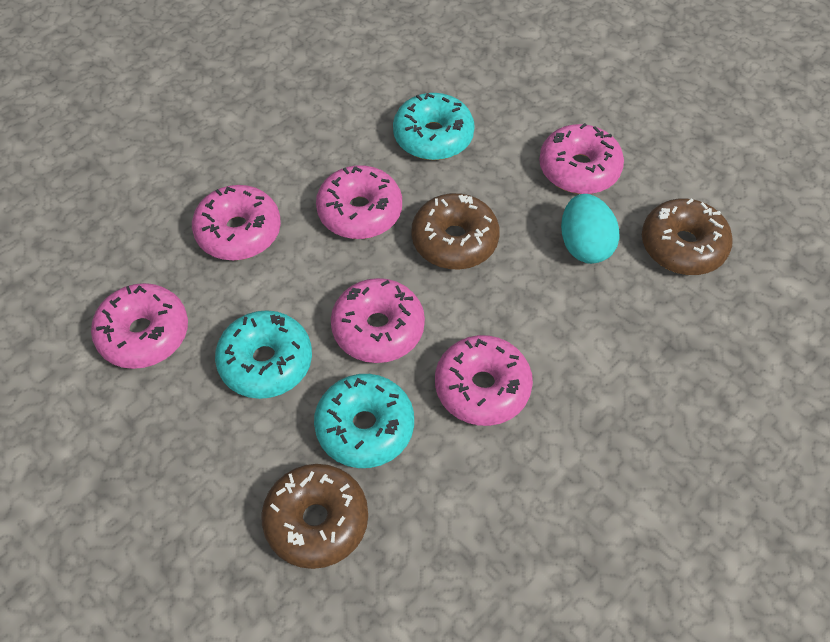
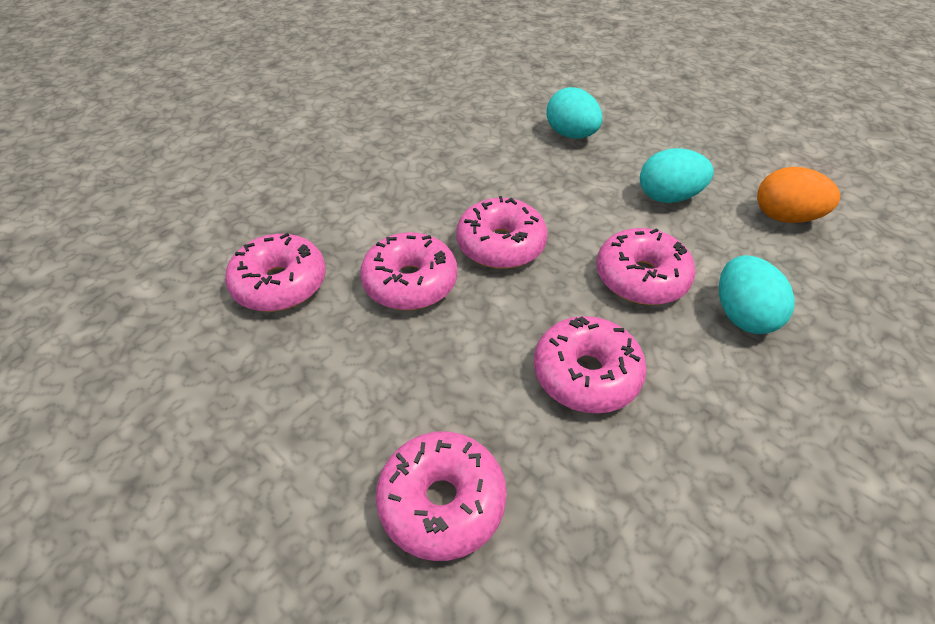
brown donut: 3 -> 0
orange egg: 0 -> 1
turquoise donut: 3 -> 0
turquoise egg: 1 -> 3

